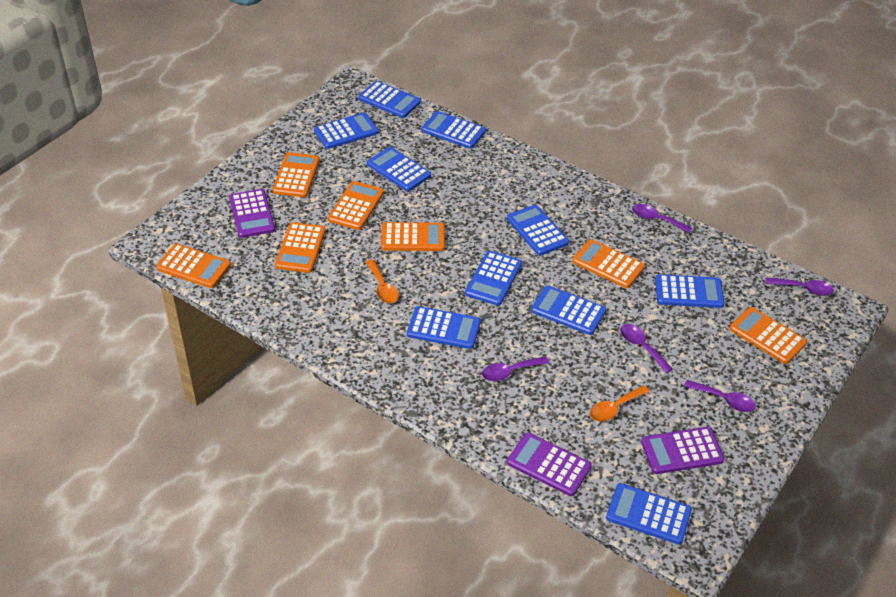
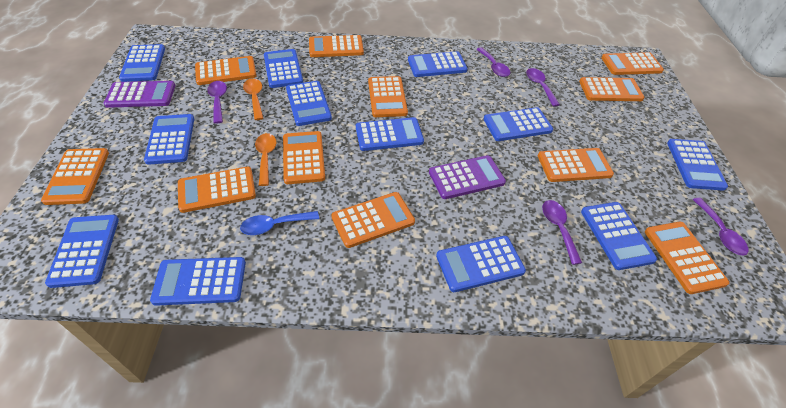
blue calculator: 10 -> 12
blue spoon: 0 -> 1
orange calculator: 7 -> 11
purple calculator: 3 -> 2

